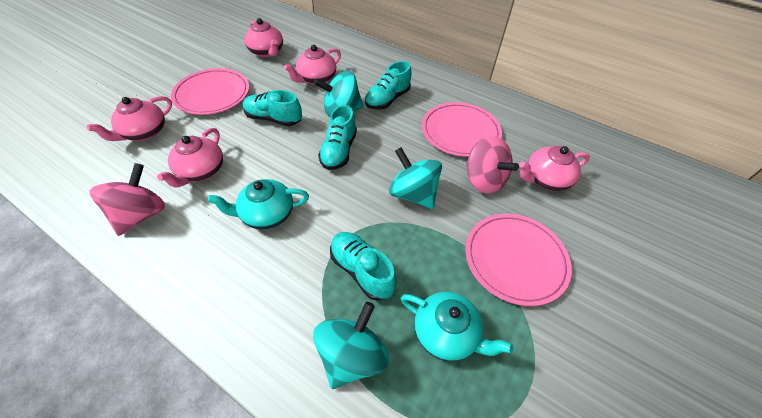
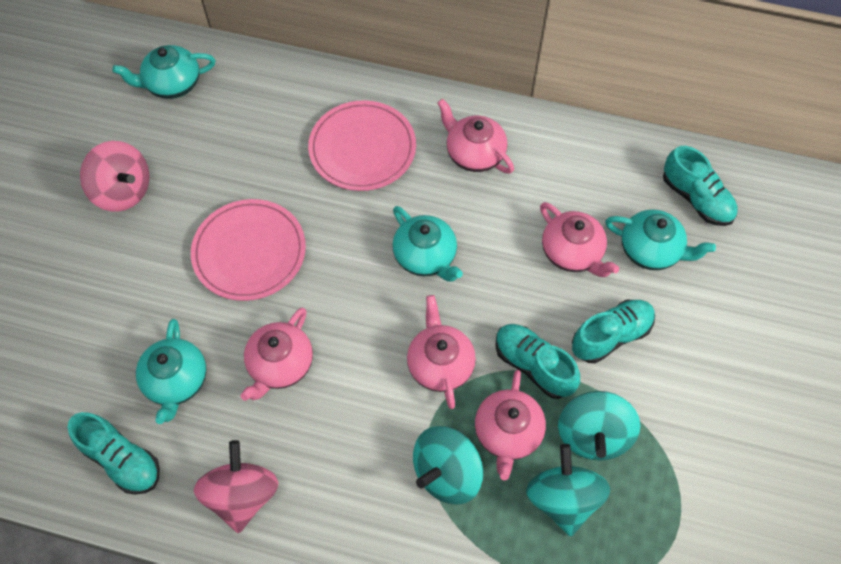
pink plate: 3 -> 2
turquoise teapot: 2 -> 4

